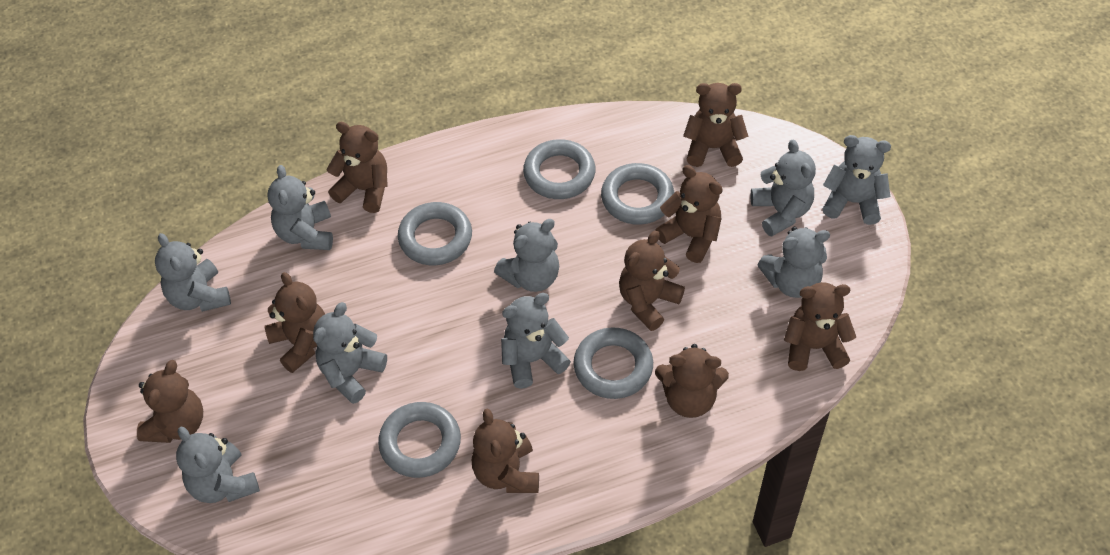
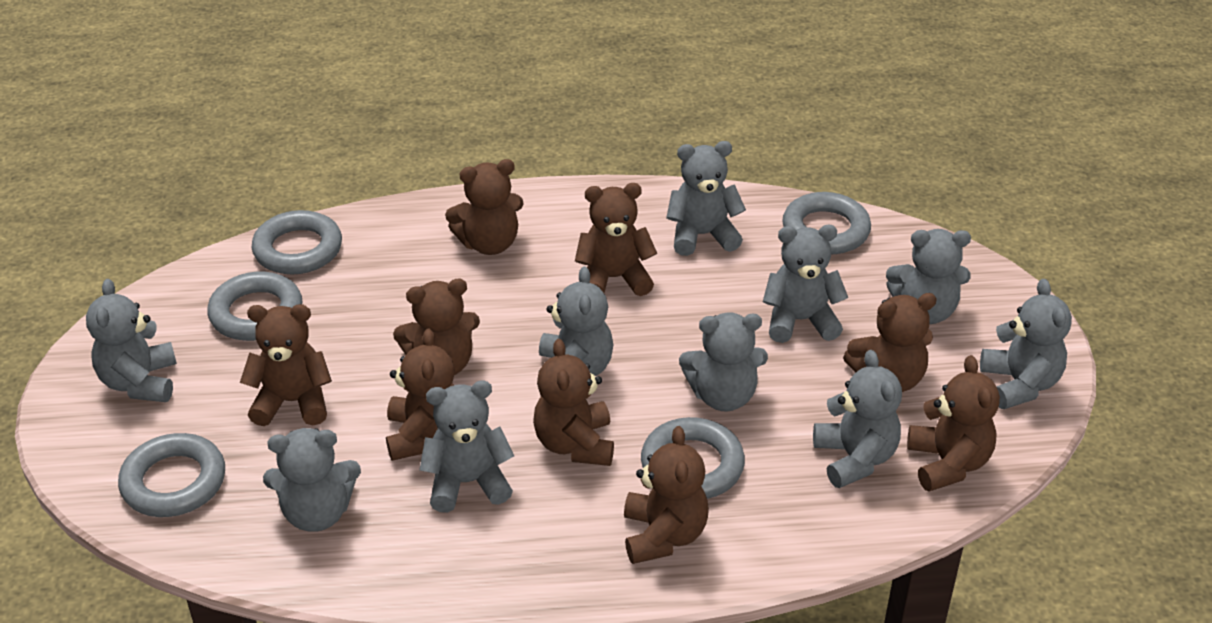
grey teddy bear: 9 -> 10

